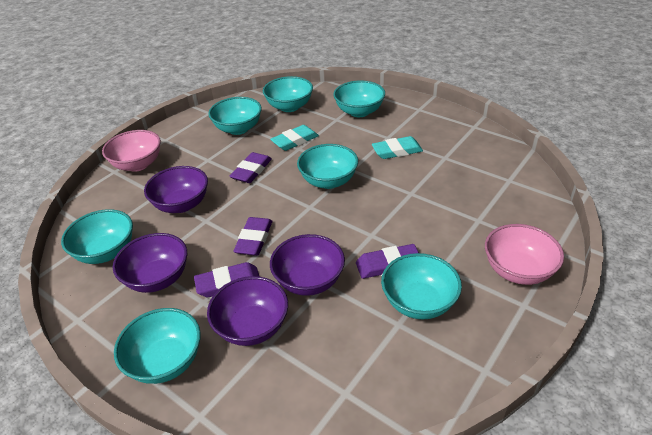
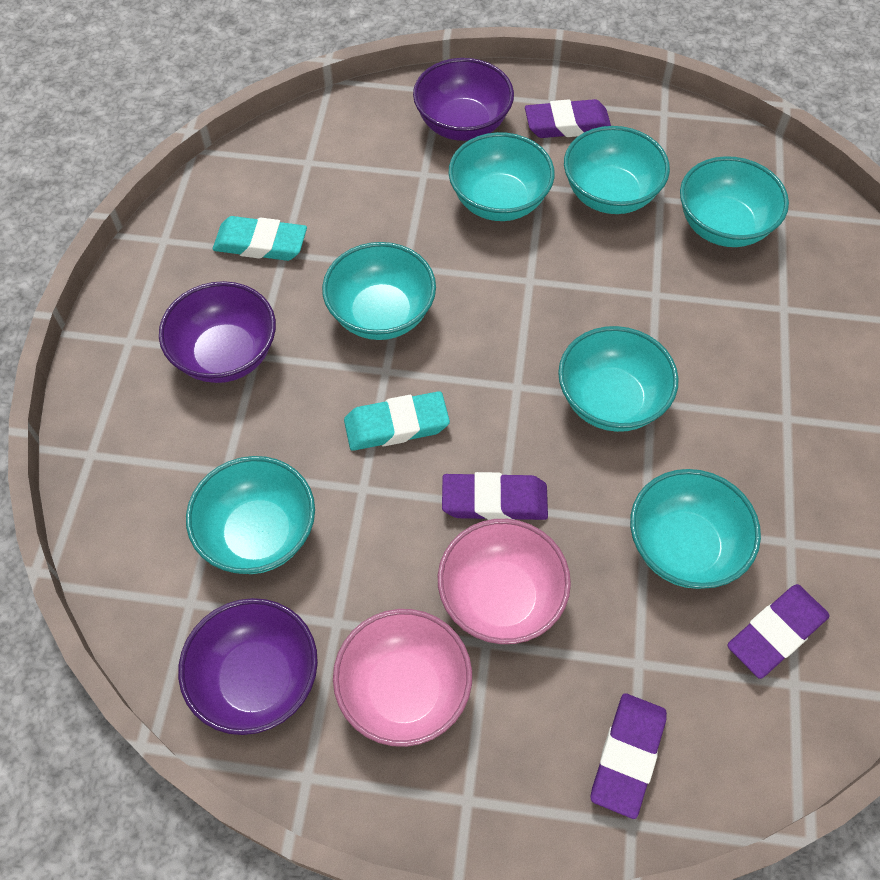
purple bowl: 4 -> 3

